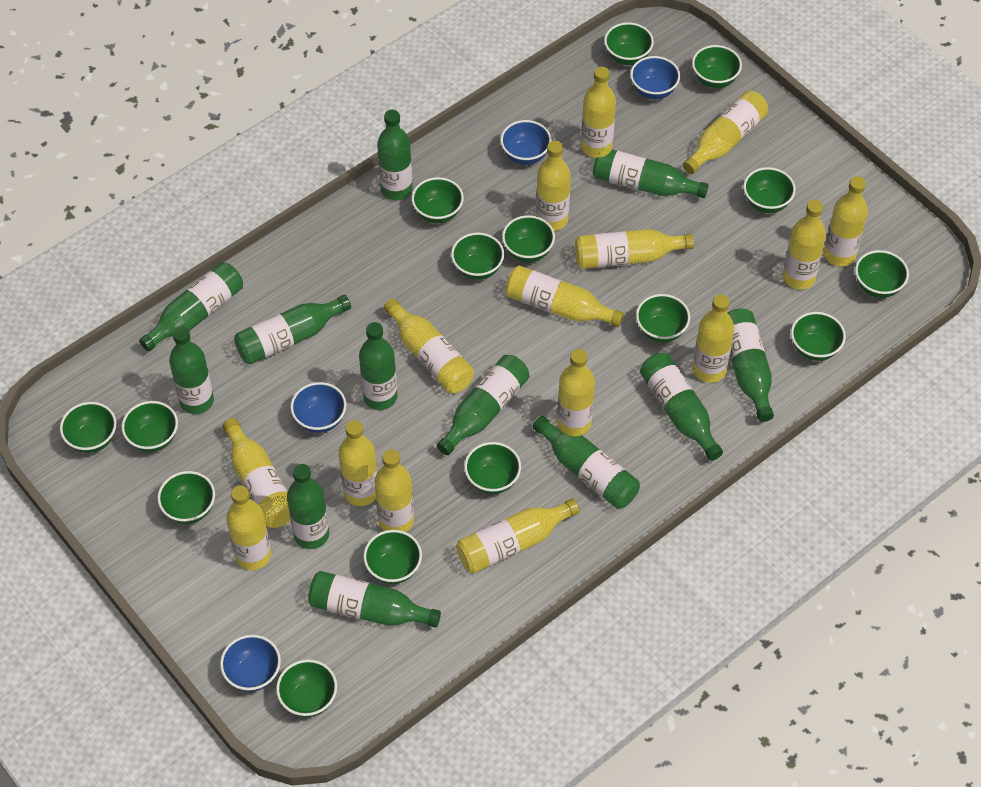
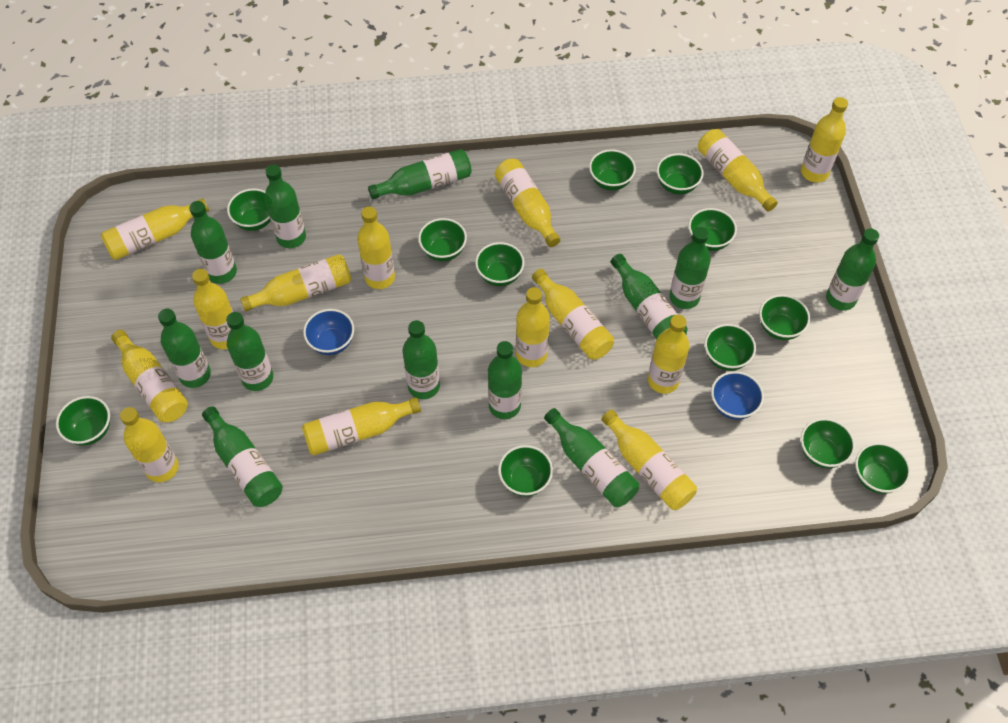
blue bowl: 4 -> 2
green bowl: 15 -> 12
yellow bottle: 15 -> 14

